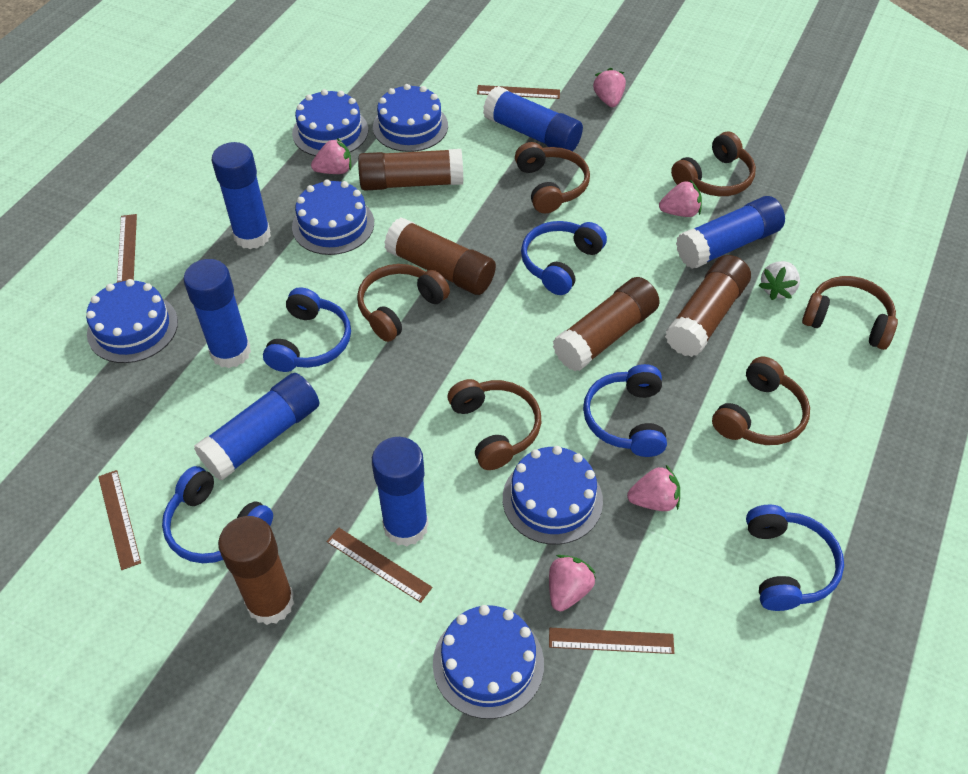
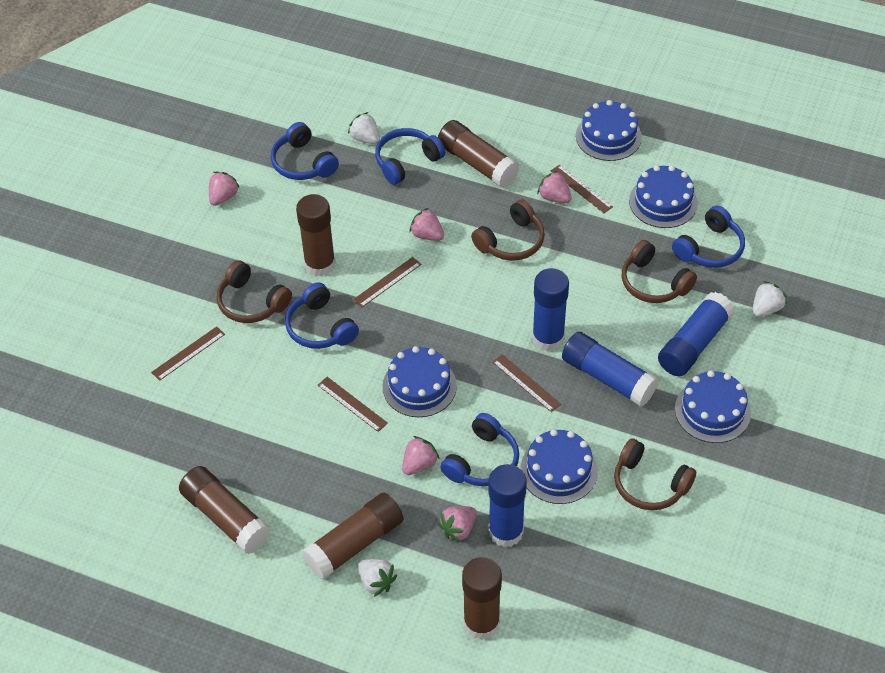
blue cake: 6 -> 5
blue glue stick: 6 -> 4
brown headphones: 6 -> 4
white strawberry: 1 -> 3

